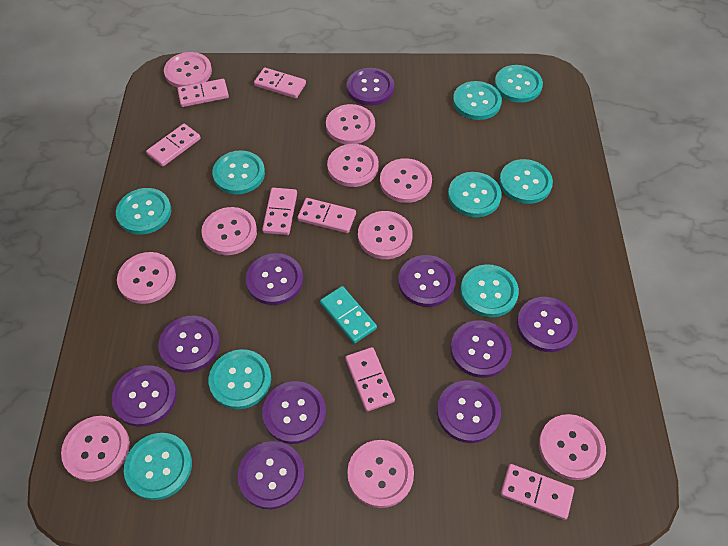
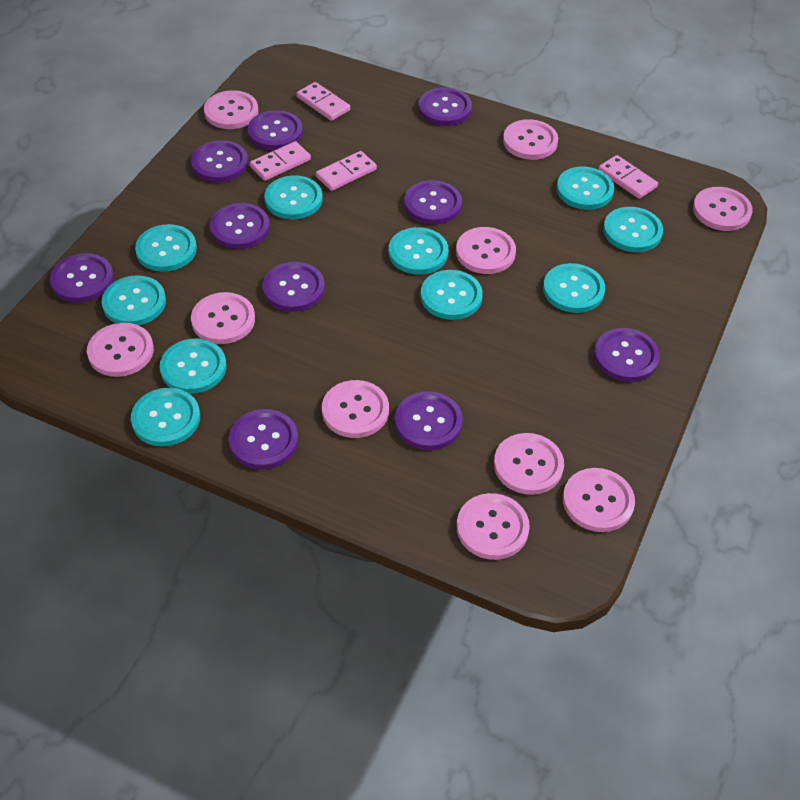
pink domino: 7 -> 4
turquoise button: 9 -> 10
turquoise domino: 1 -> 0

